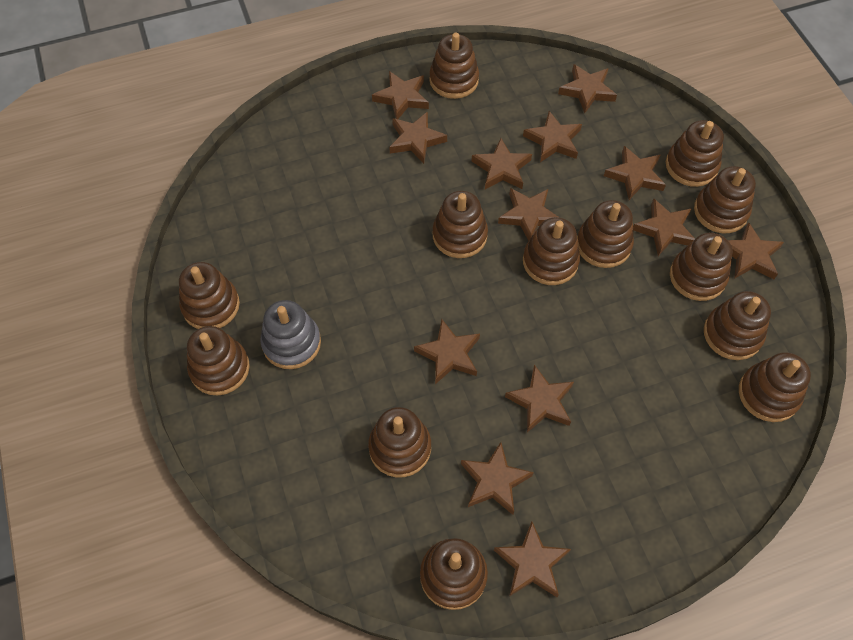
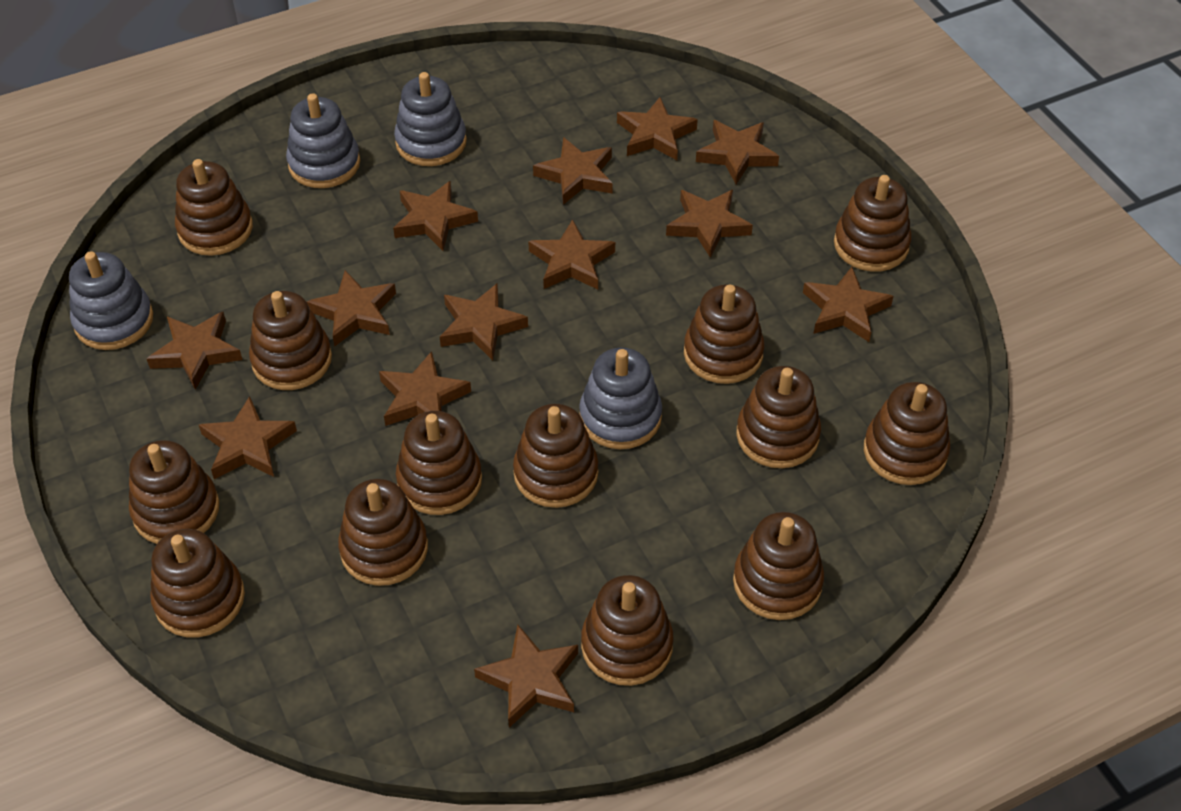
grey stacking toy: 1 -> 4

